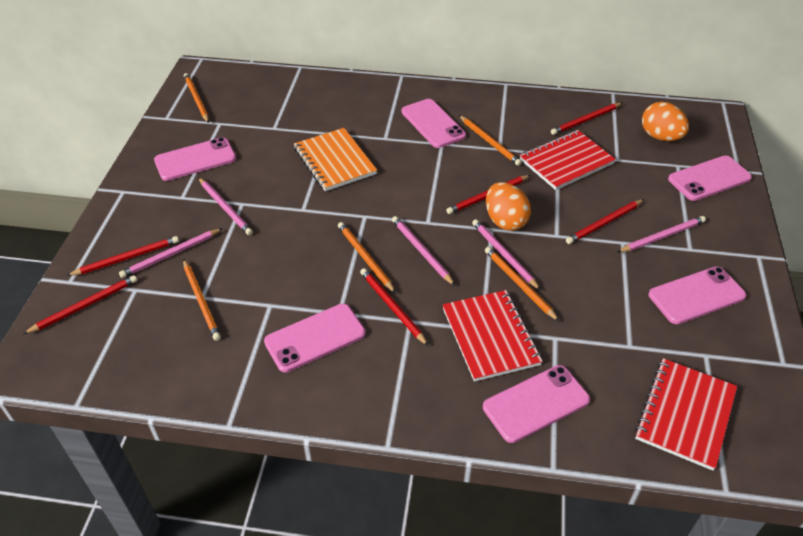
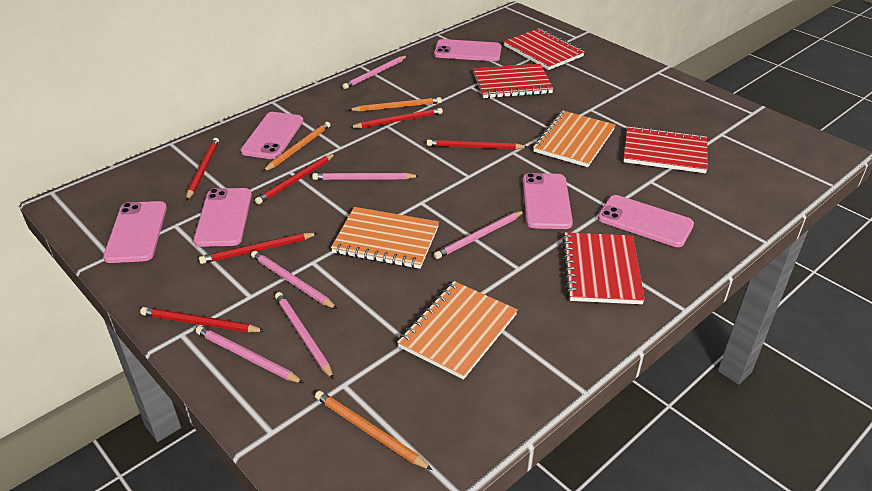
orange egg: 2 -> 0
orange notebook: 1 -> 3
orange pencil: 5 -> 3
pink pencil: 5 -> 6
red notebook: 3 -> 4

